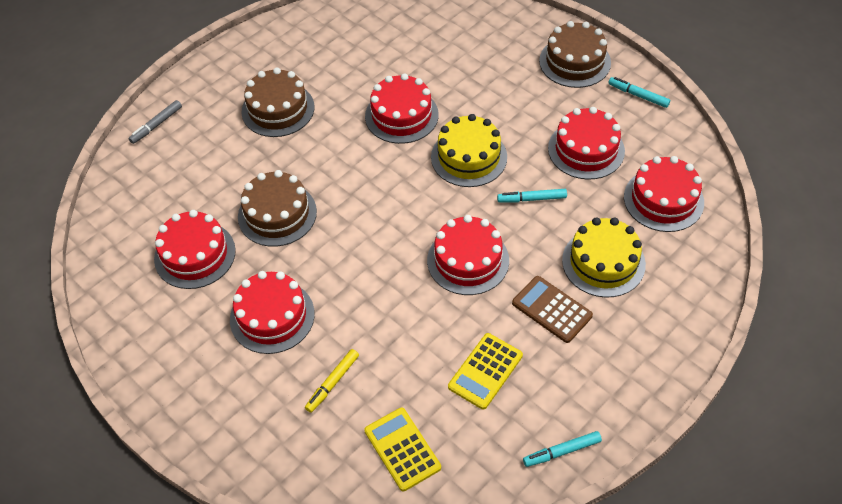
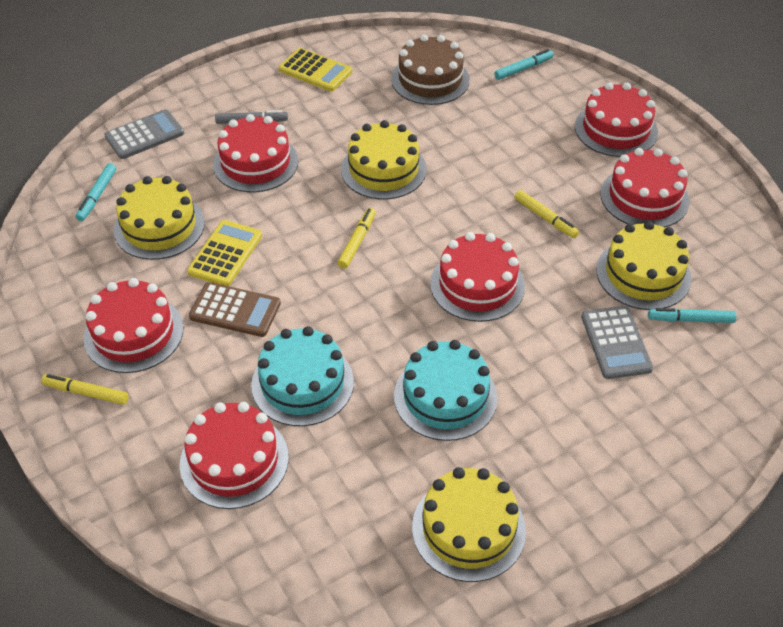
brown cake: 3 -> 1
grey calculator: 0 -> 2
turquoise cake: 0 -> 2
yellow cake: 2 -> 4
yellow marker: 1 -> 3

